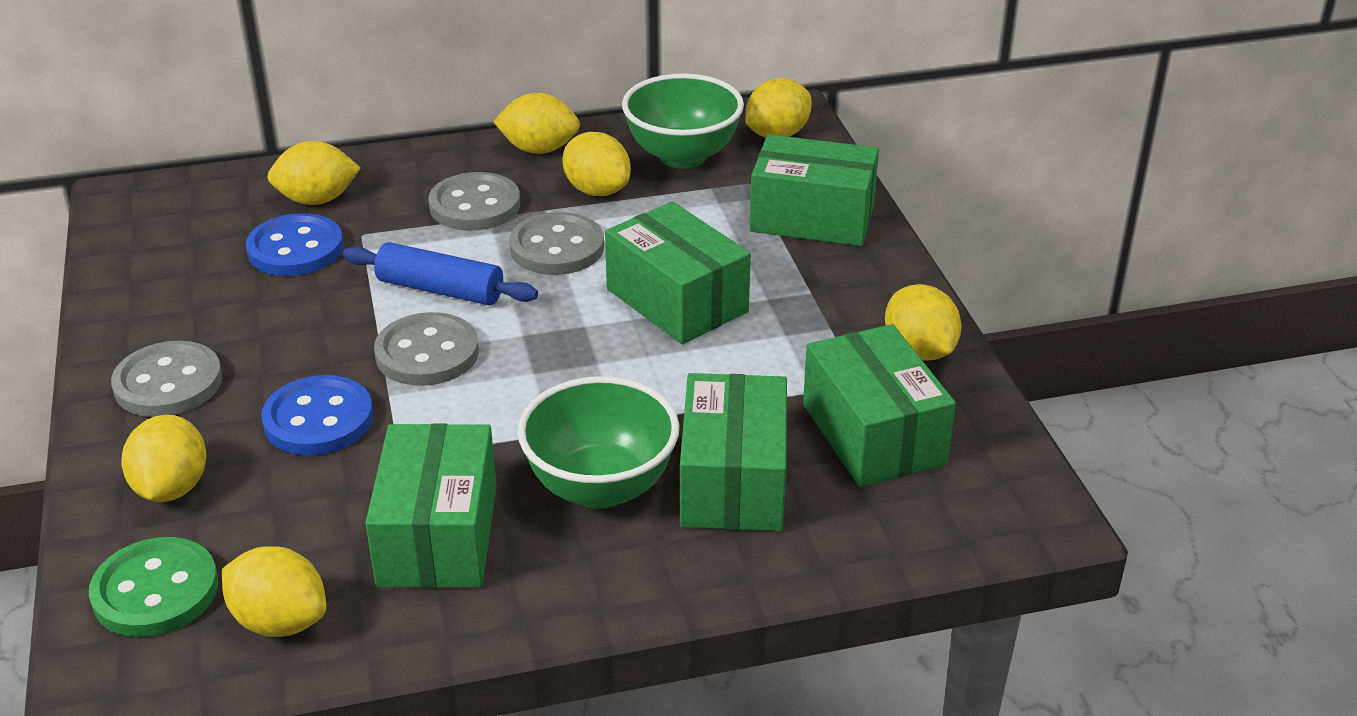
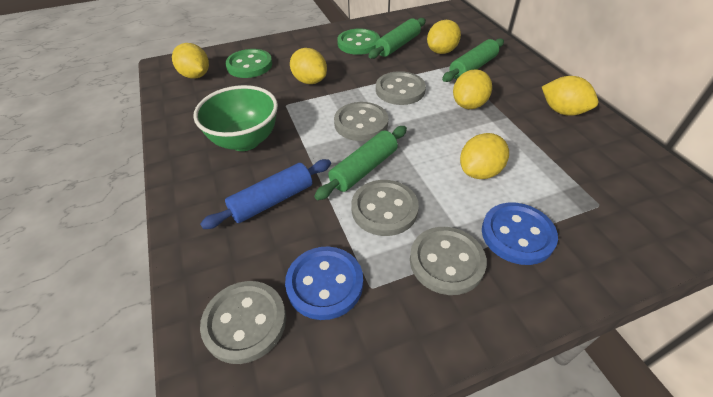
green bowl: 2 -> 1
green box: 5 -> 0
green button: 1 -> 2
green rolling pin: 0 -> 3
grey button: 4 -> 5
yellow lemon: 7 -> 6

